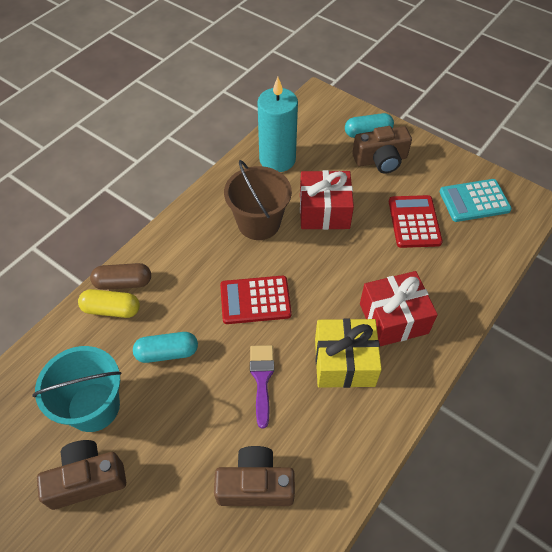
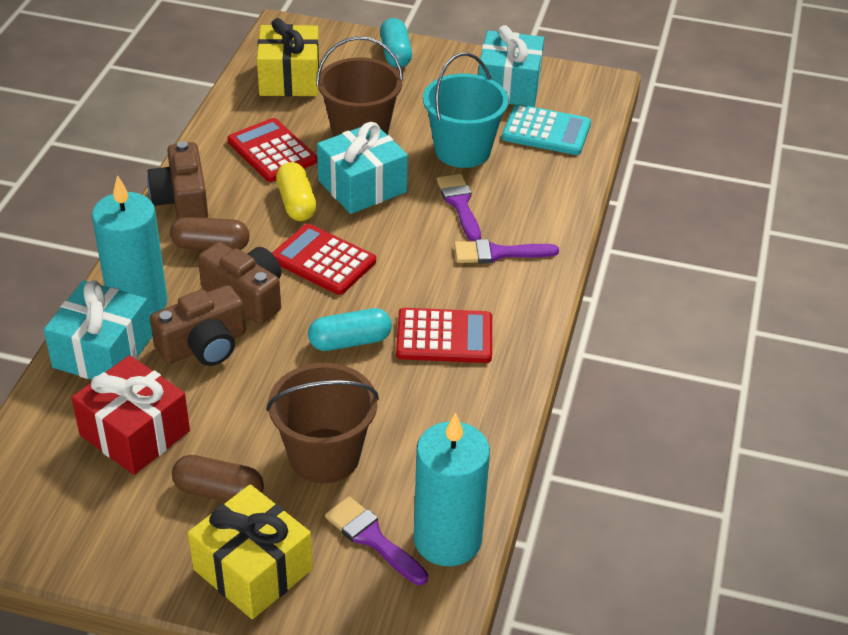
brown bucket: 1 -> 2
brown capsule: 1 -> 2
purple brush: 1 -> 3
red calculator: 2 -> 3
red gift: 2 -> 1
turquoise candle: 1 -> 2
turquoise gift: 0 -> 3
yellow gift: 1 -> 2

